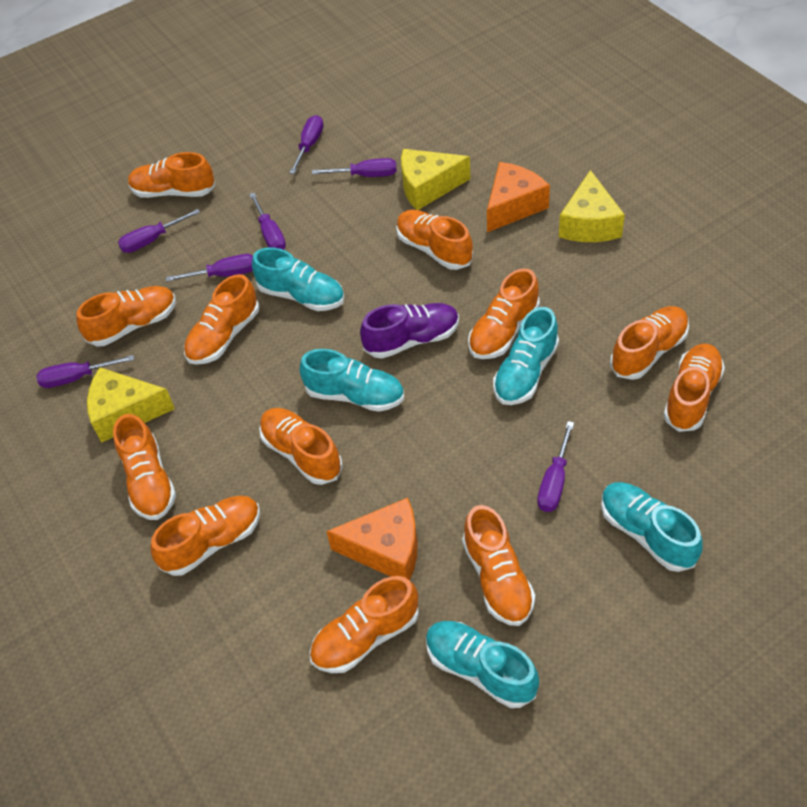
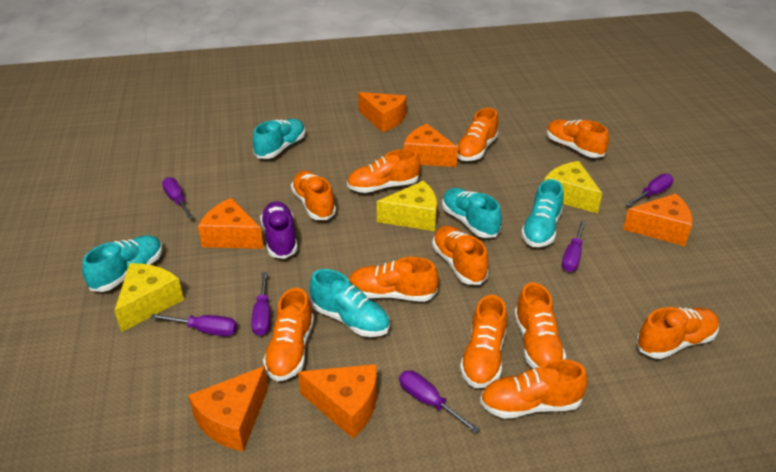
orange cheese: 2 -> 6
orange shoe: 12 -> 11
purple screwdriver: 7 -> 6

